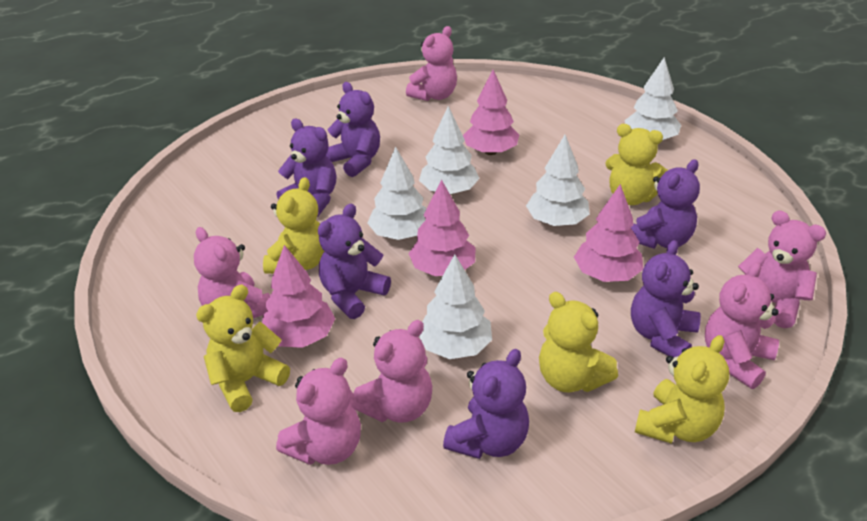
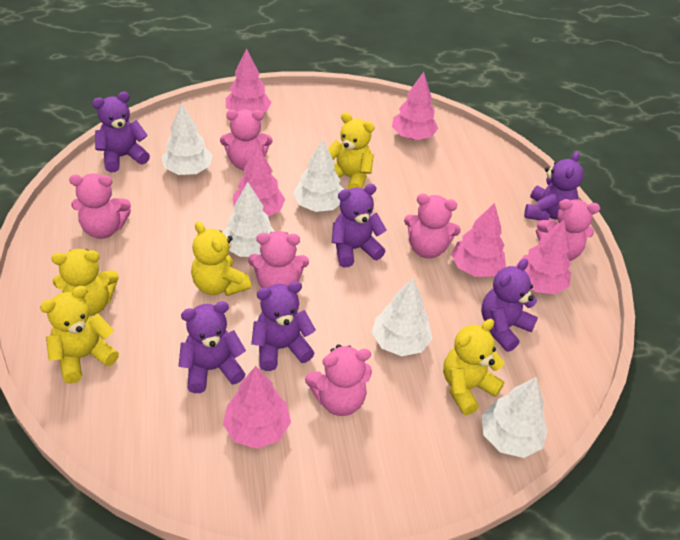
pink tree: 4 -> 6

